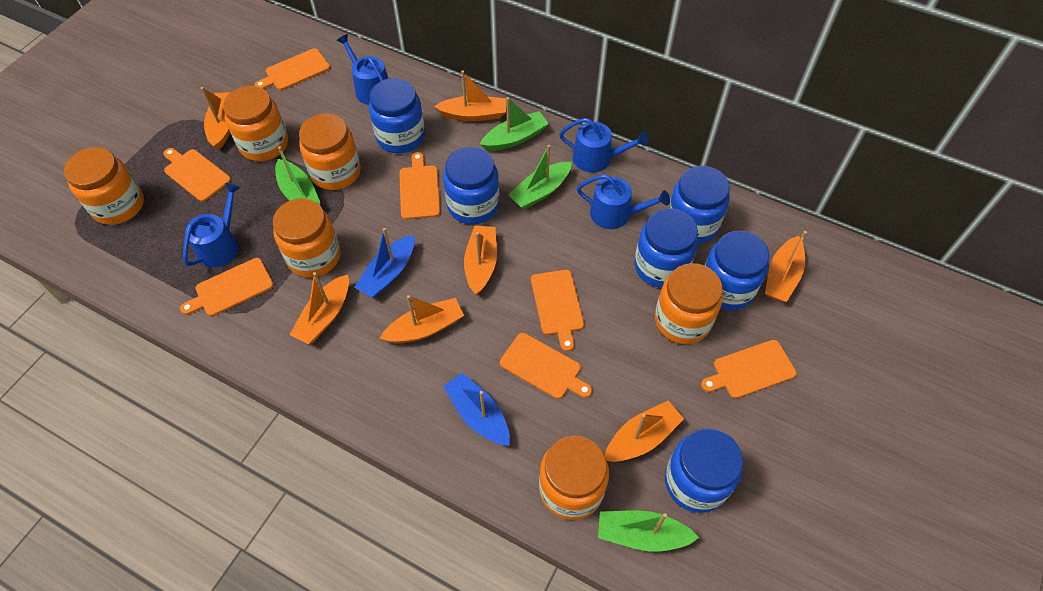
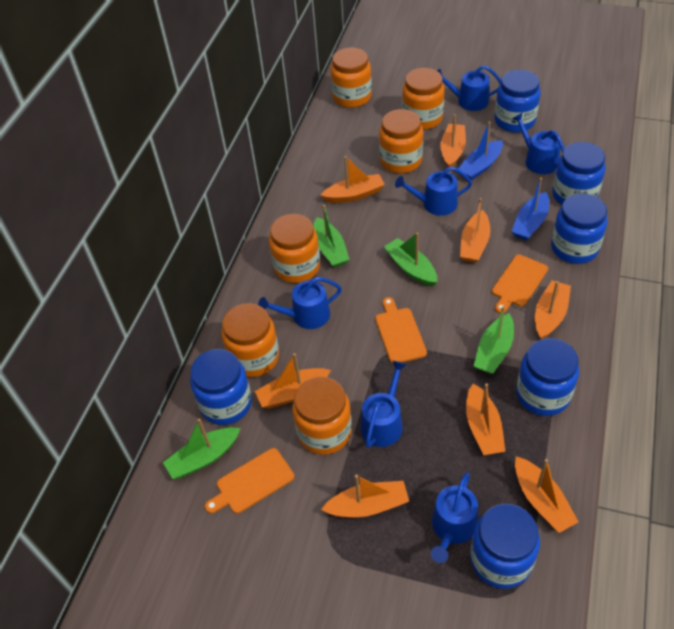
blue watering can: 4 -> 6
orange boat: 7 -> 8
orange cutting board: 7 -> 3

